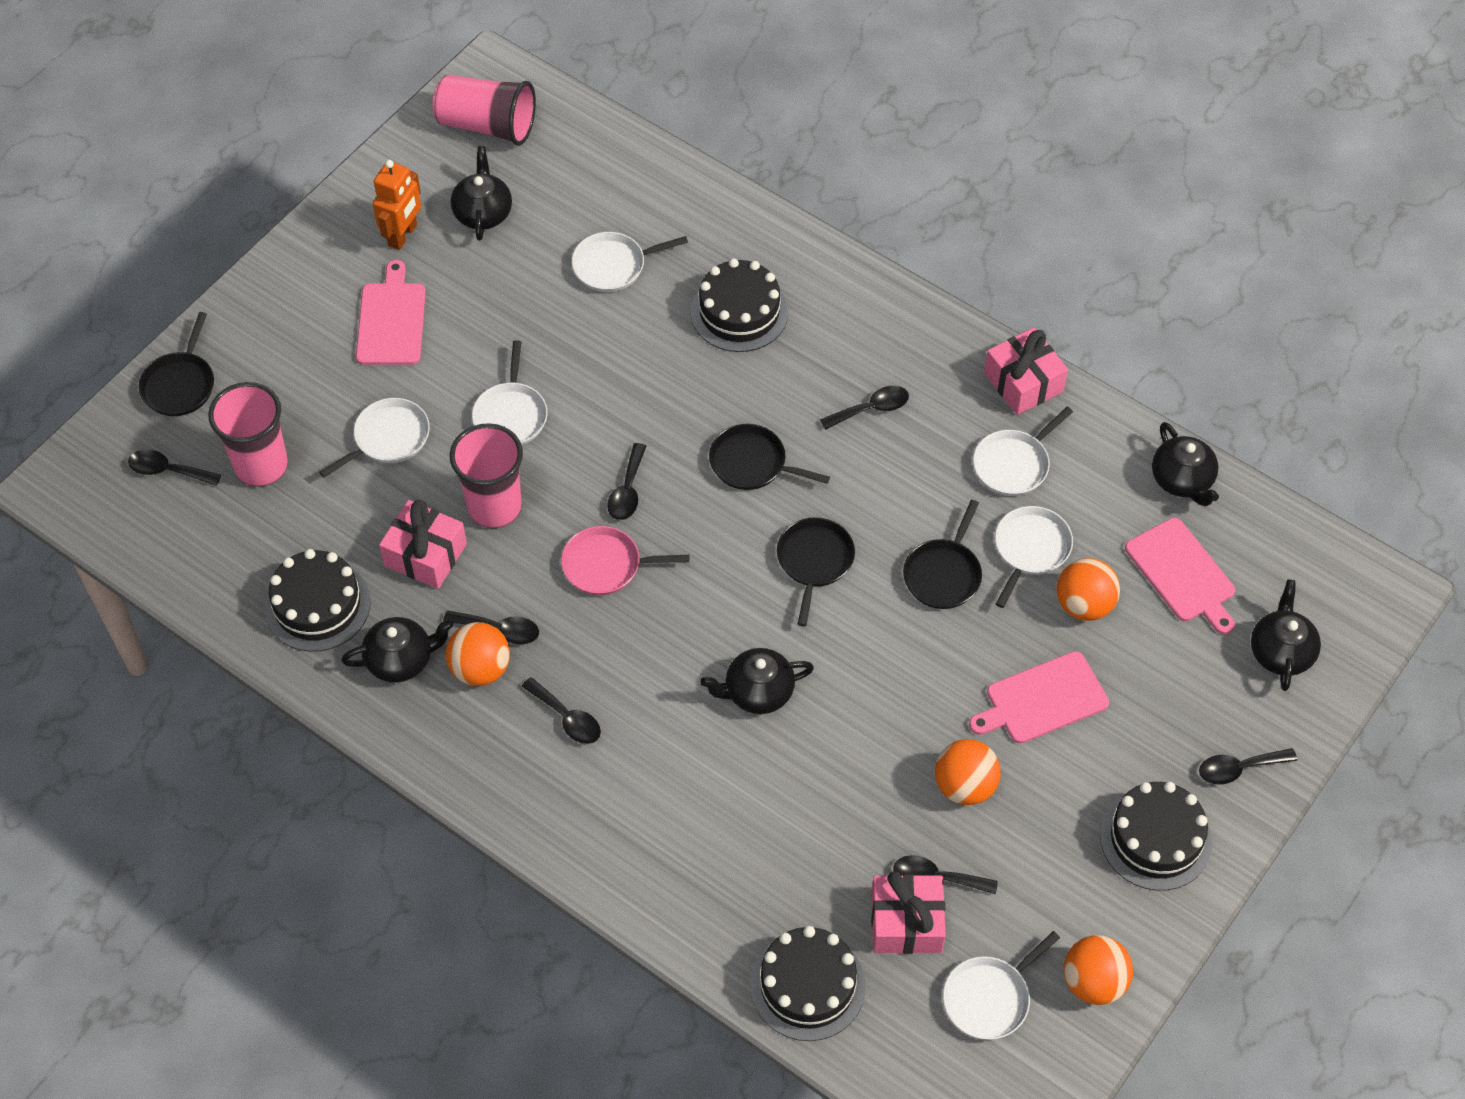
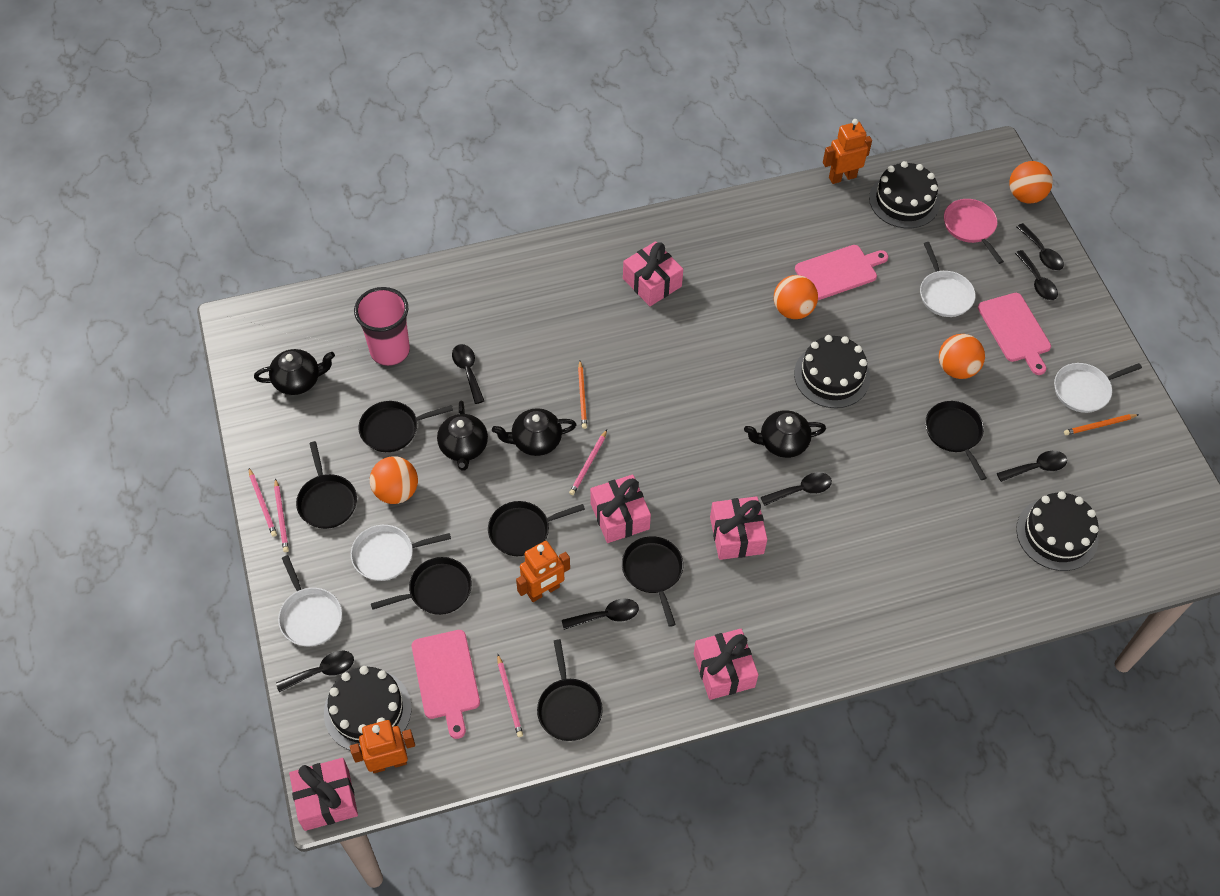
black pan: 4 -> 7
black teapot: 5 -> 4
orange pencil: 0 -> 2
orange robot: 1 -> 3
pink cup: 3 -> 1
pink gift: 3 -> 5
pink pencil: 0 -> 4
white pan: 6 -> 4

